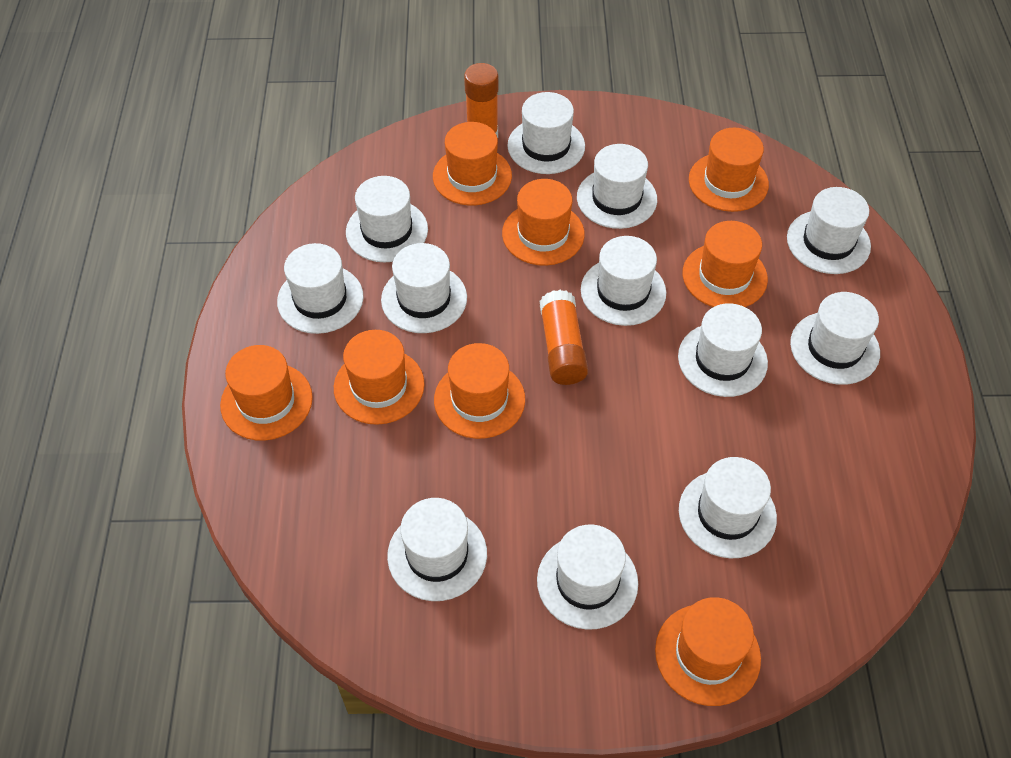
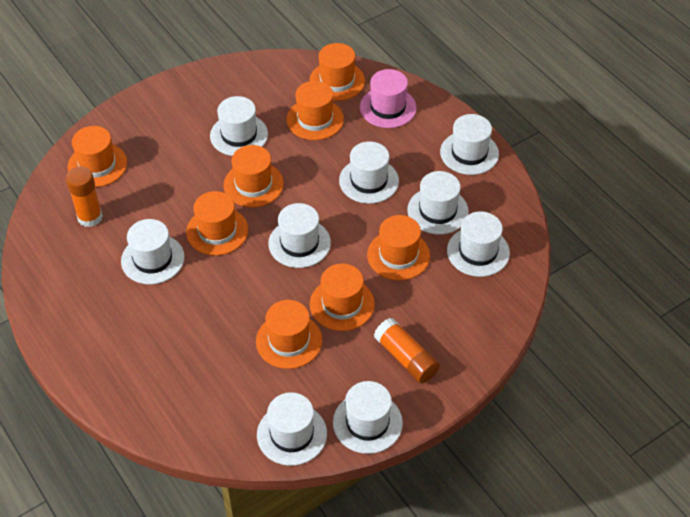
pink hat: 0 -> 1
white hat: 12 -> 9

